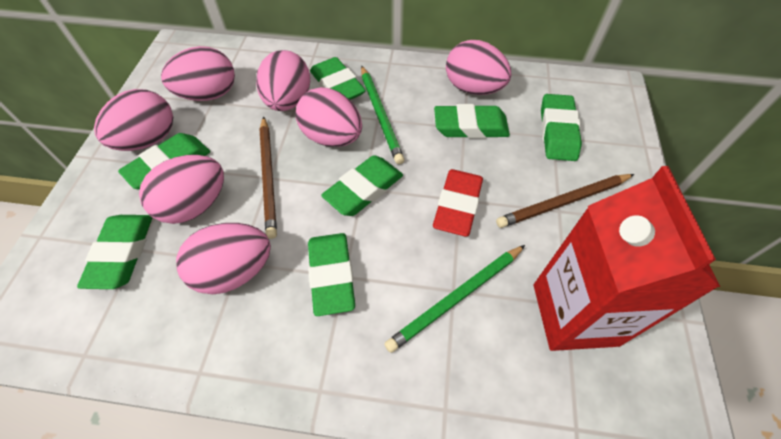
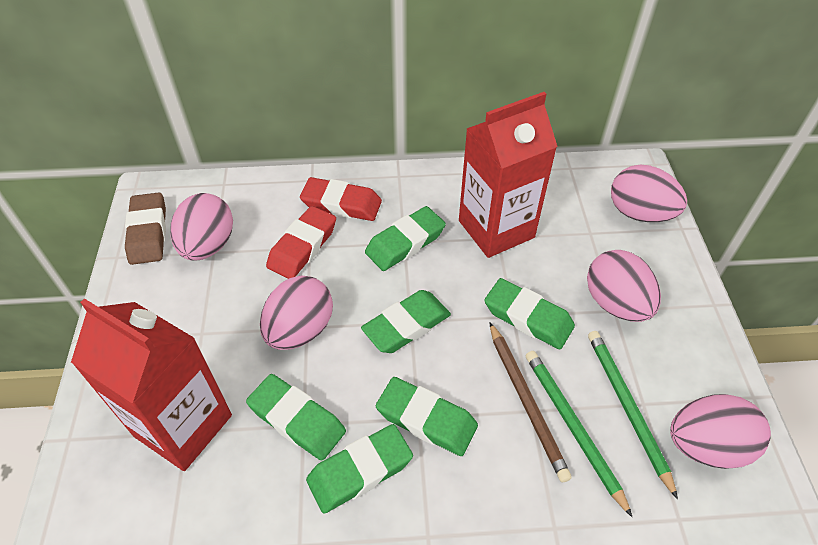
brown eraser: 0 -> 1
brown pencil: 2 -> 1
green eraser: 7 -> 6
pink egg: 7 -> 5
red carton: 1 -> 2
red eraser: 1 -> 2

